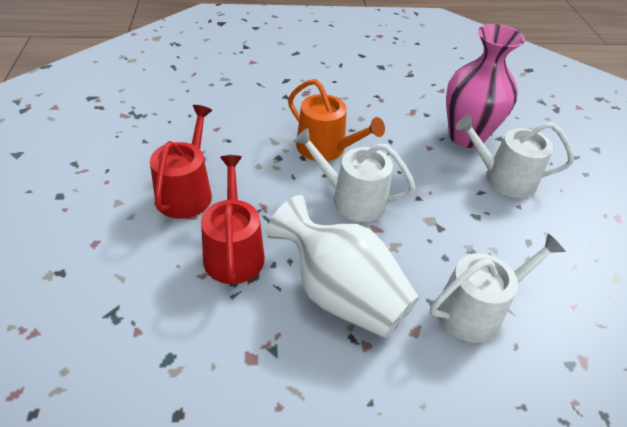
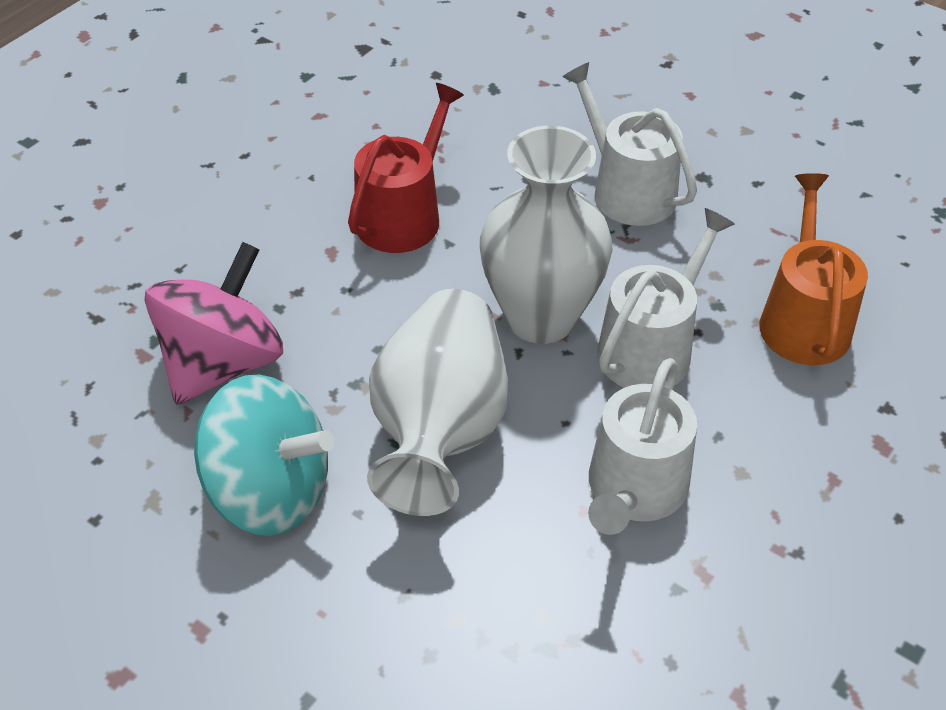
pink spinning top: 0 -> 1
pink vase: 1 -> 0
red watering can: 2 -> 1
turquoise spinning top: 0 -> 1
white vase: 1 -> 2

